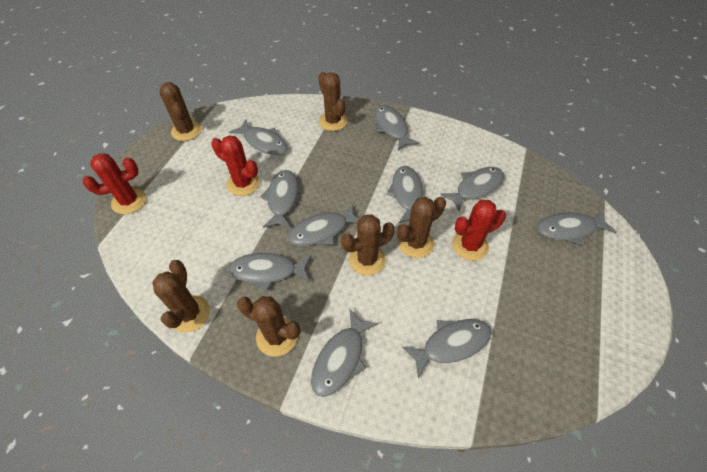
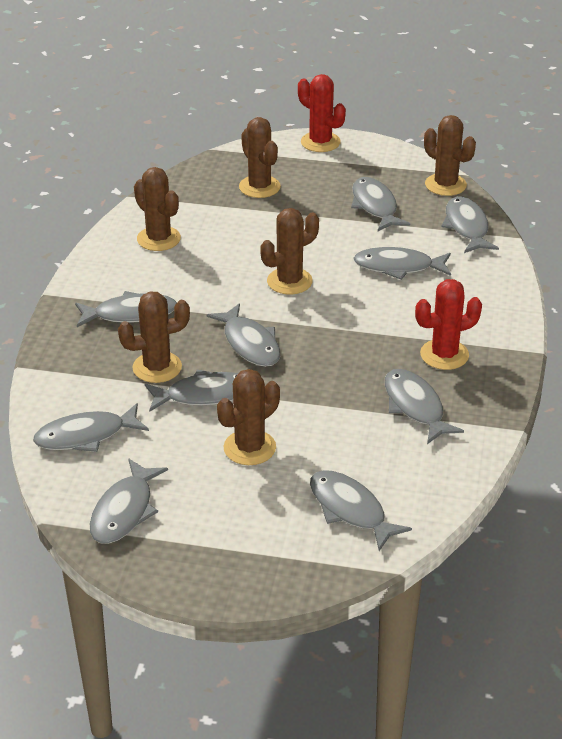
red cactus: 3 -> 2

